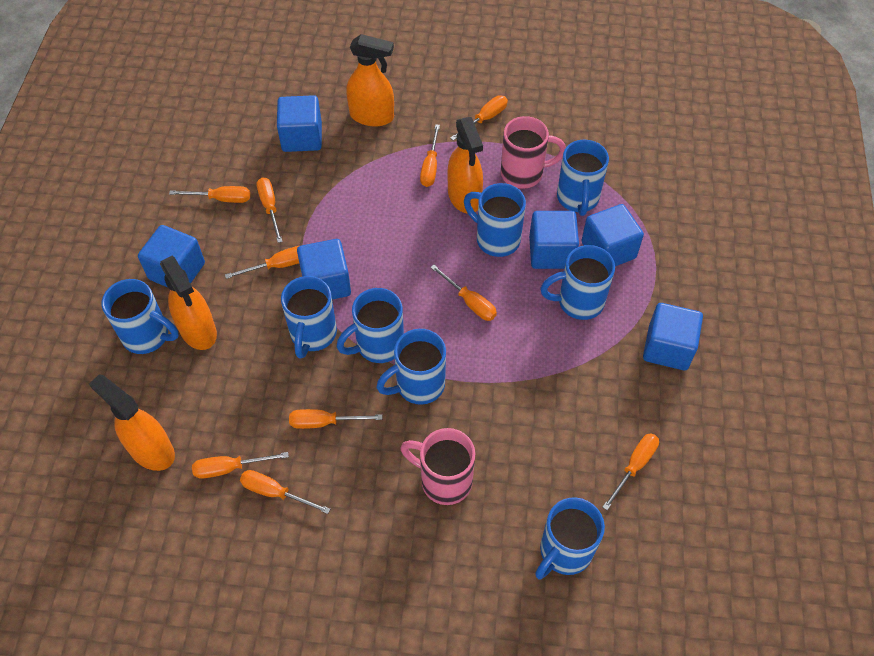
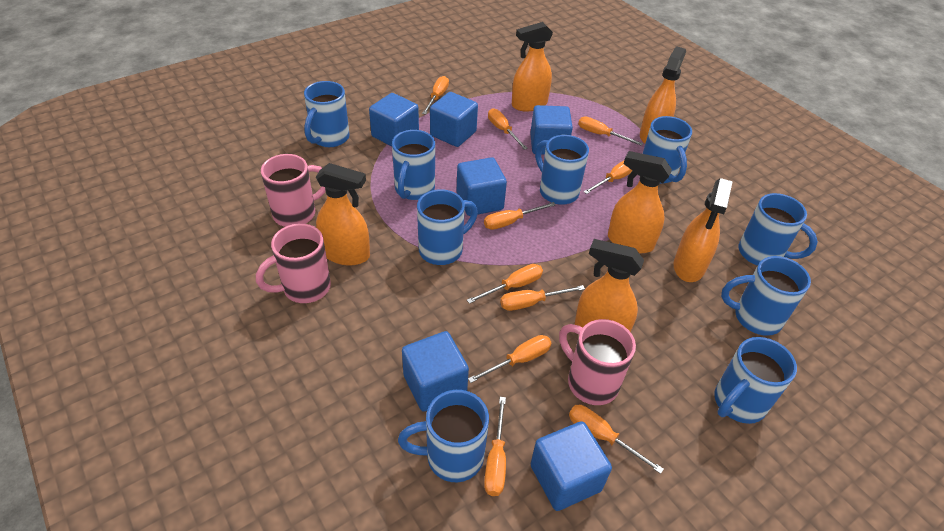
blue mug: 8 -> 9
orange spray bottle: 4 -> 6
pink mug: 2 -> 3

